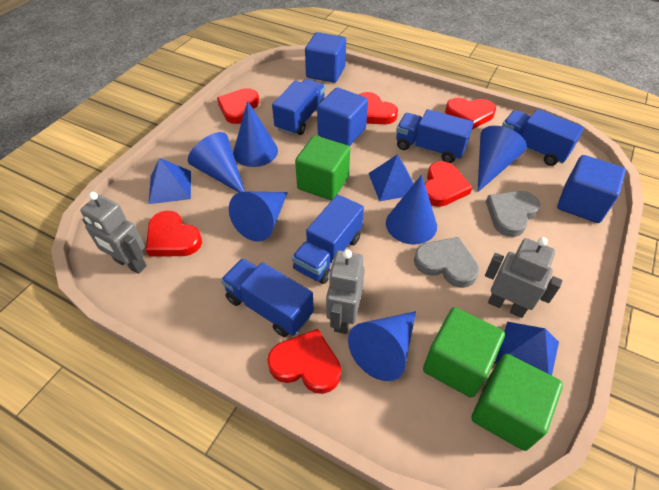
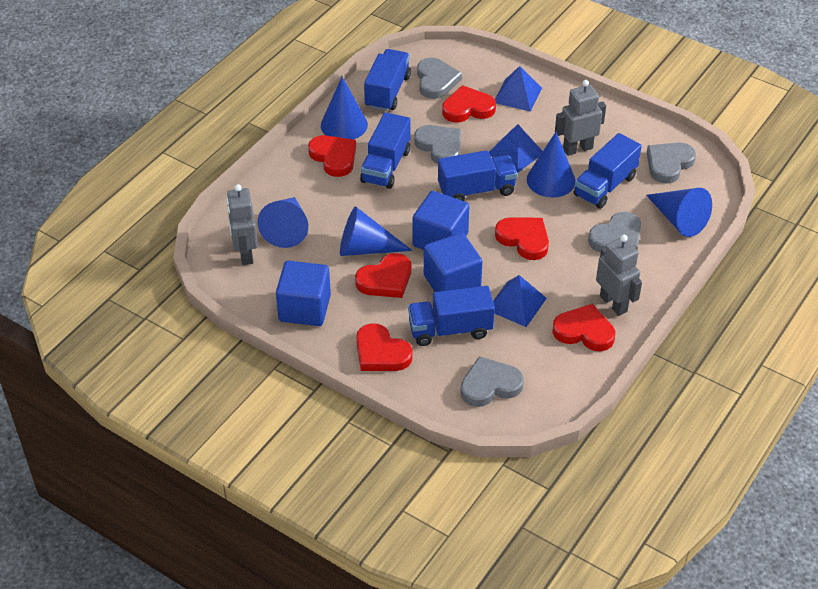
blue cone: 6 -> 5
green cube: 3 -> 0
grey heart: 2 -> 5

